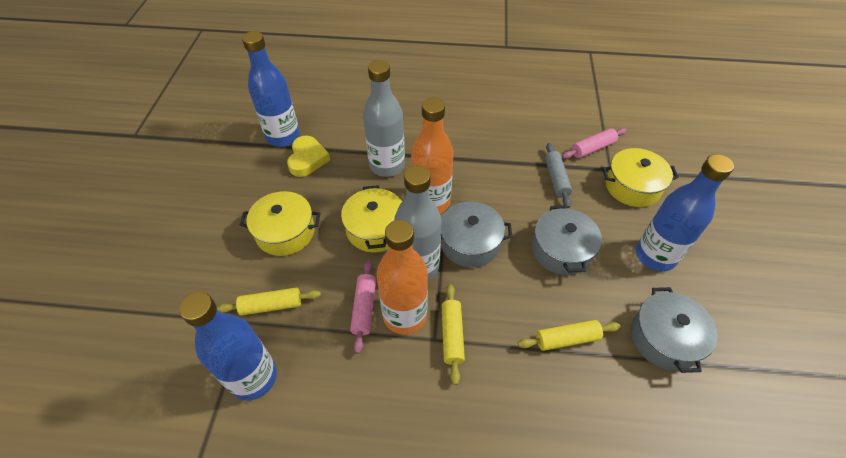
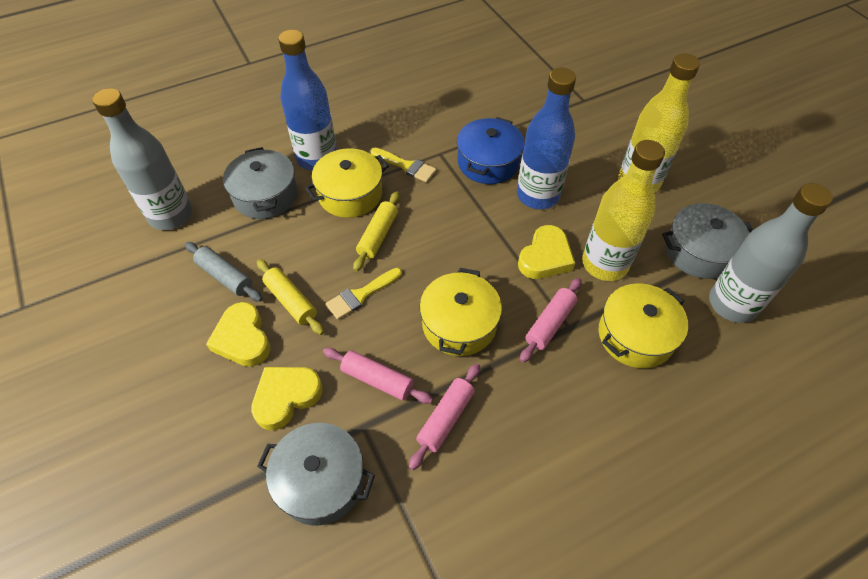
blue bottle: 3 -> 2
blue pot: 0 -> 1
orange bottle: 2 -> 0
pink rolling pin: 2 -> 3
yellow bottle: 0 -> 2
yellow brush: 0 -> 2
yellow heart: 1 -> 3
yellow rolling pin: 3 -> 2

